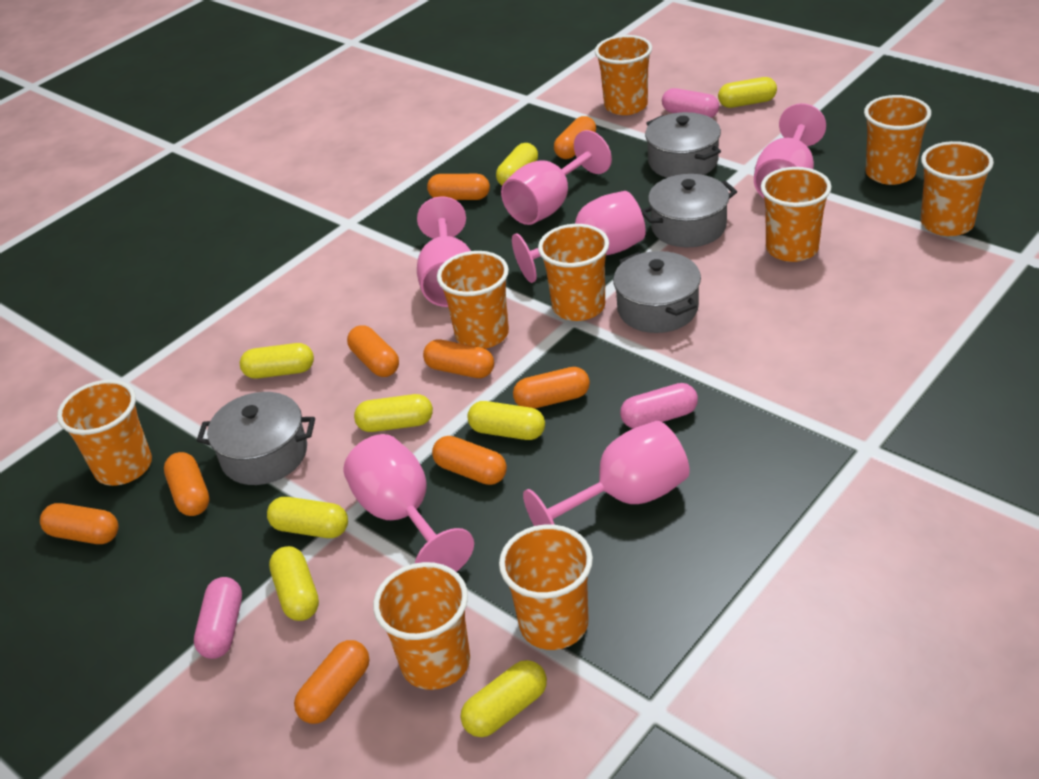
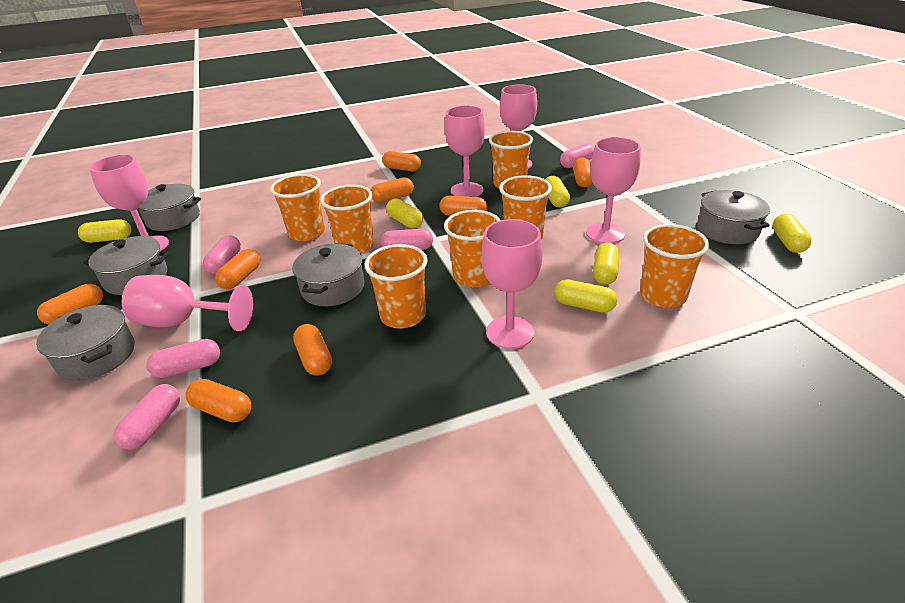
grey pot: 4 -> 5
orange capsule: 9 -> 8
orange cup: 9 -> 7
pink capsule: 3 -> 5
yellow capsule: 8 -> 6

